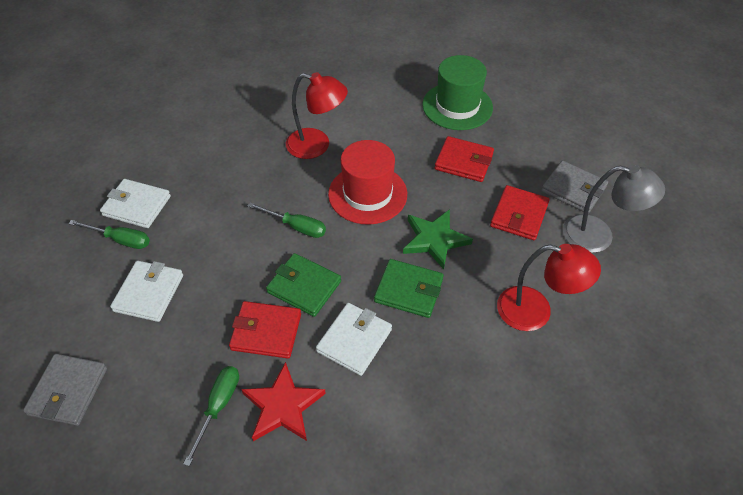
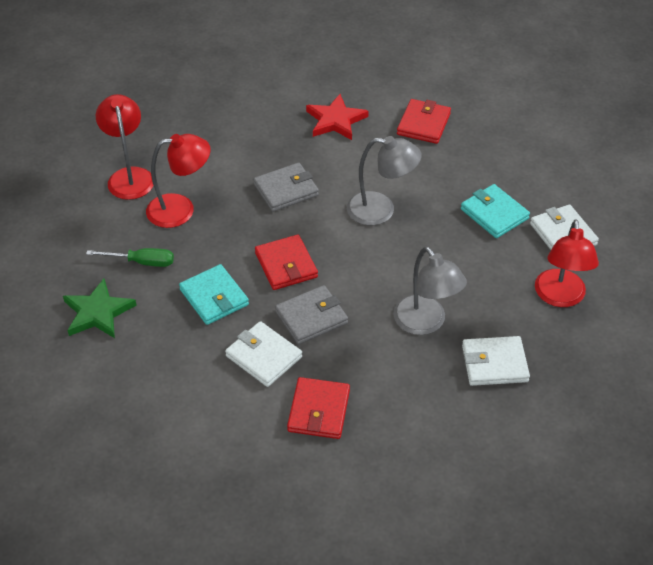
green hat: 1 -> 0
green screwdriver: 3 -> 1
green wallet: 2 -> 0
grey lamp: 1 -> 2
red hat: 1 -> 0
red lamp: 2 -> 3
turquoise wallet: 0 -> 2

